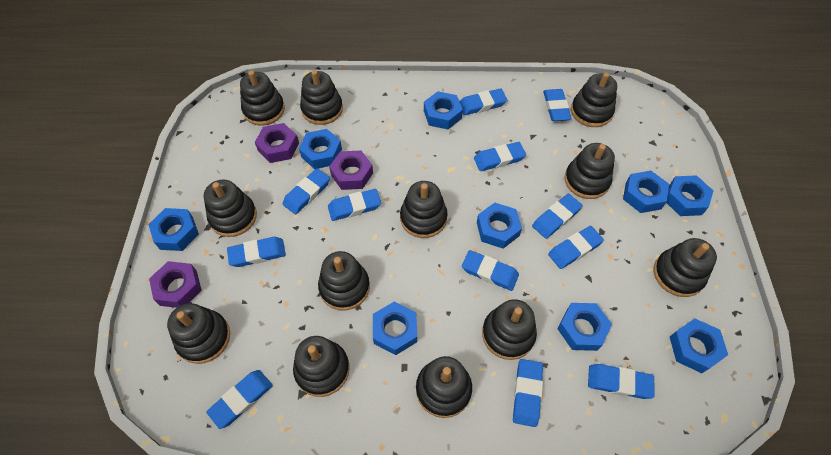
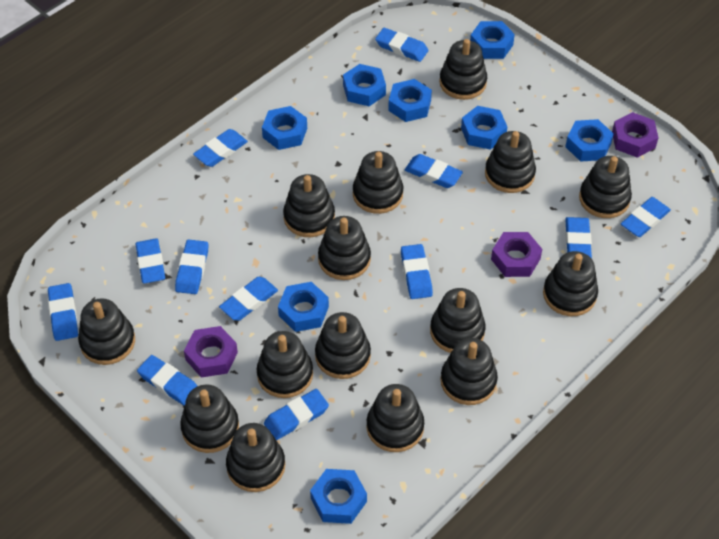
black stacking toy: 12 -> 15
blue nut: 9 -> 8

